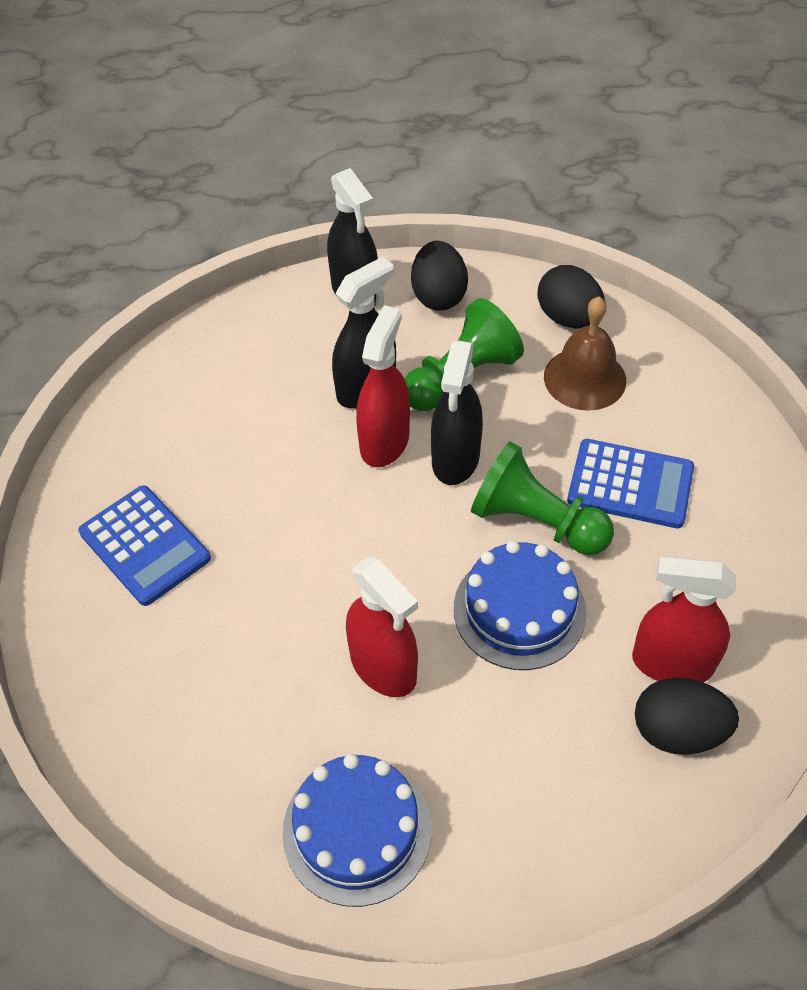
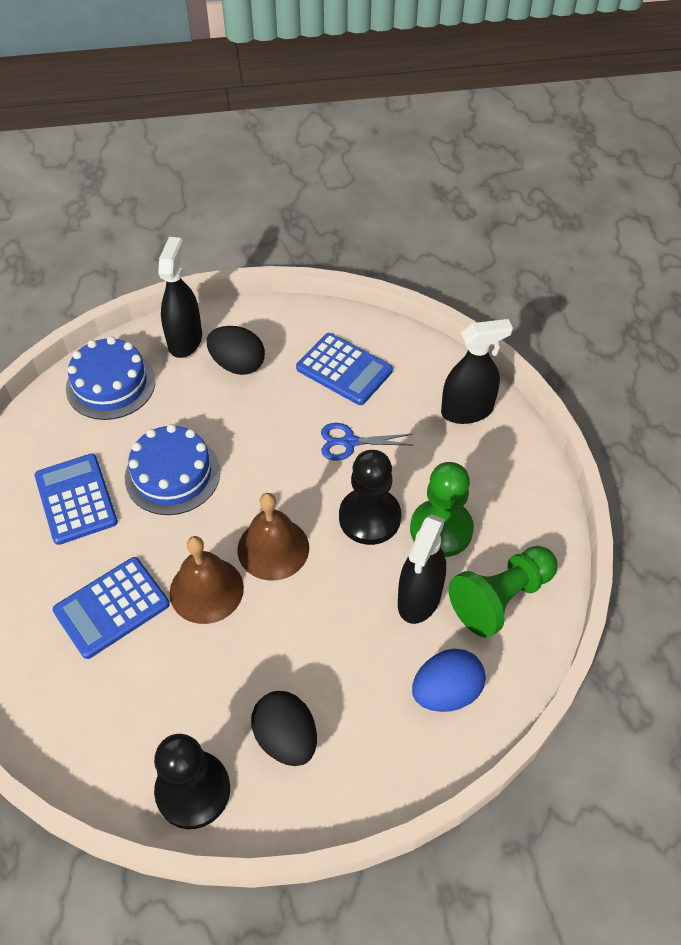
black egg: 3 -> 2
black pawn: 0 -> 2
blue calculator: 2 -> 3
blue egg: 0 -> 1
blue scissors: 0 -> 1
brown bell: 1 -> 2
red spray bottle: 3 -> 0

